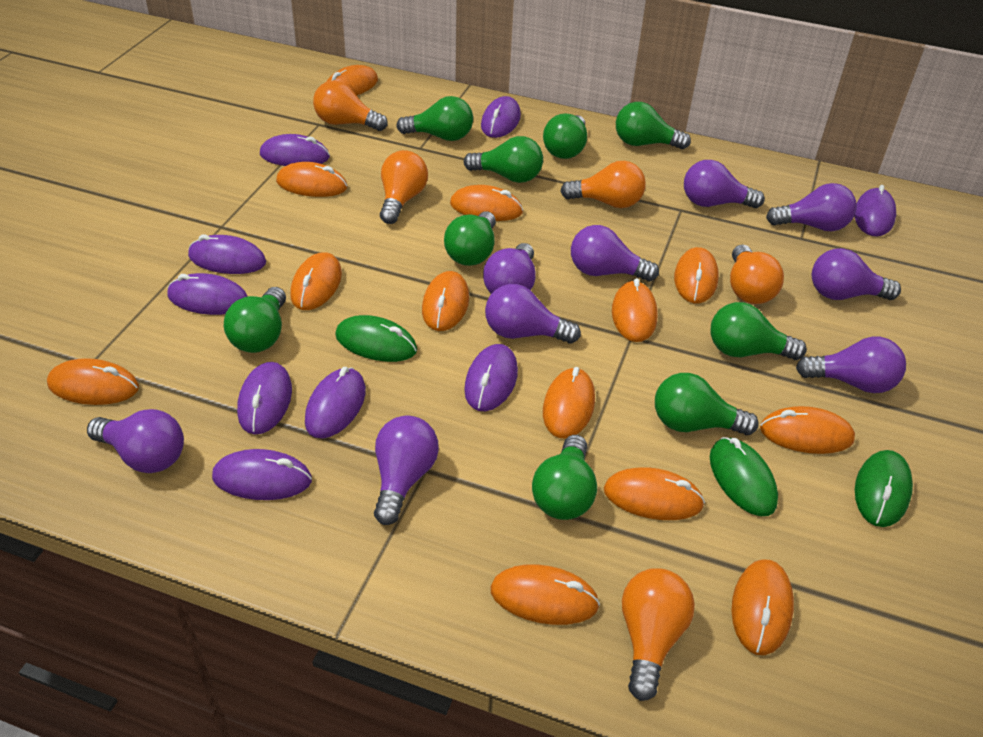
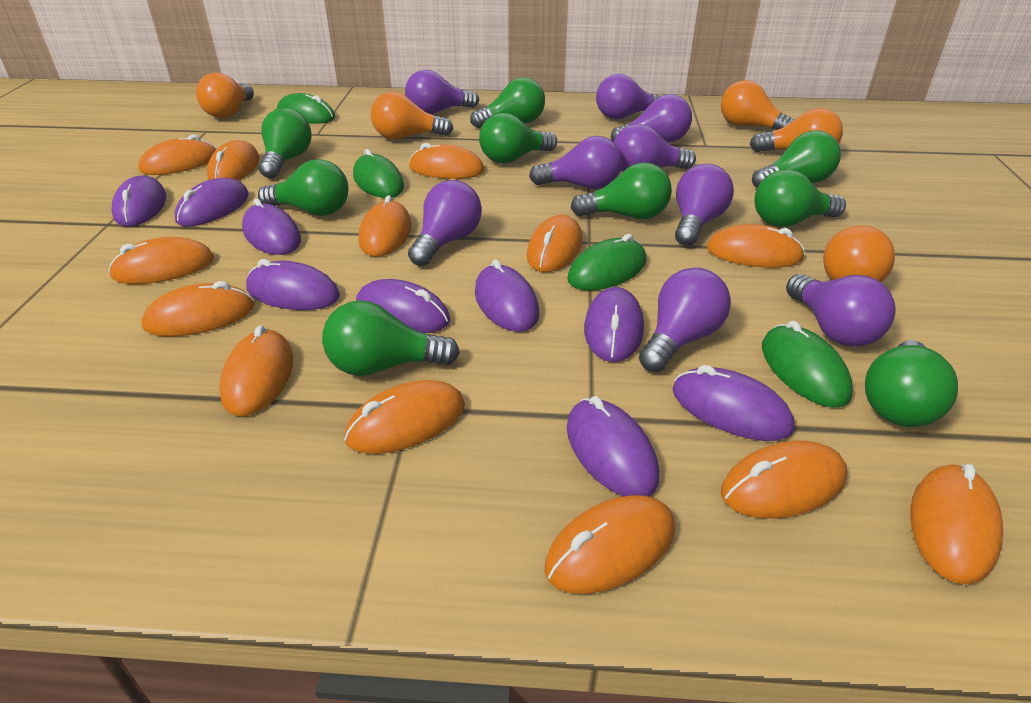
green mouse: 3 -> 4

